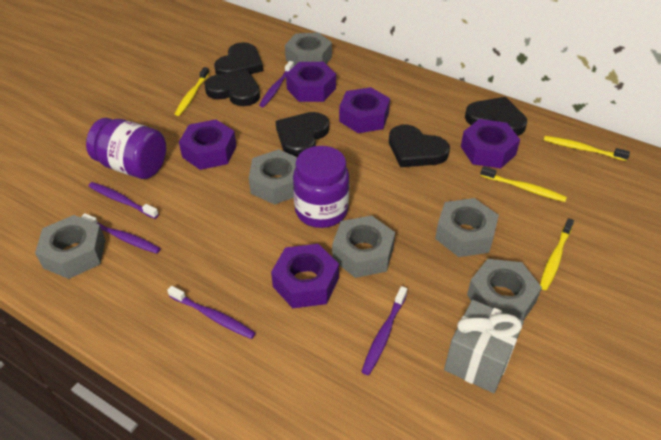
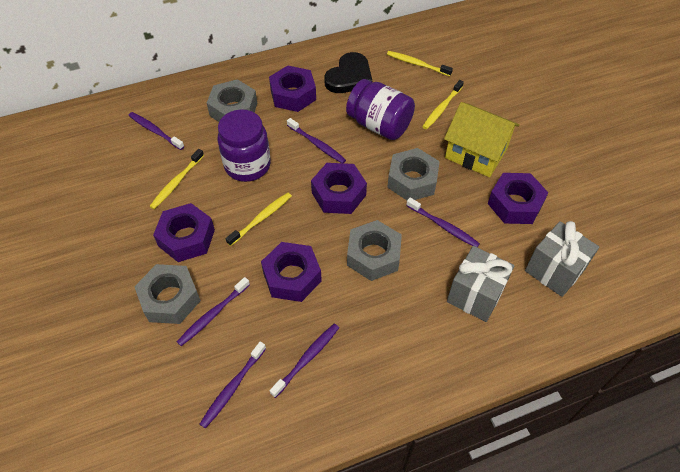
black heart: 5 -> 1
grey gift: 1 -> 2
grey nut: 6 -> 4
purple toothbrush: 5 -> 6
yellow house: 0 -> 1

